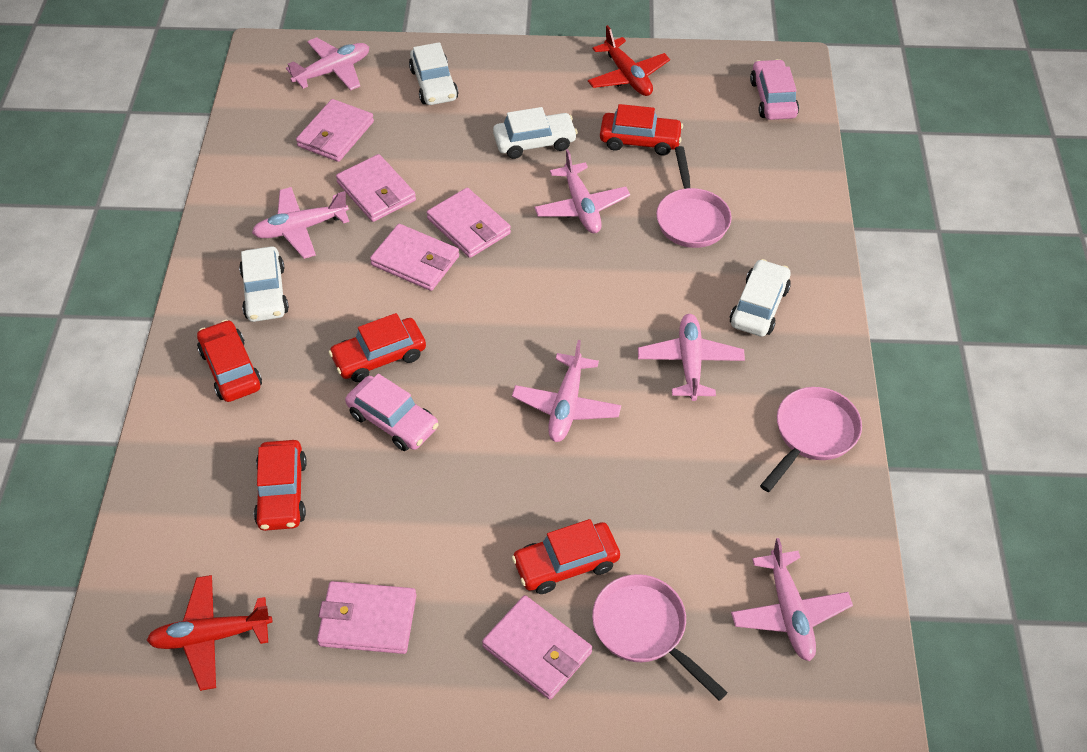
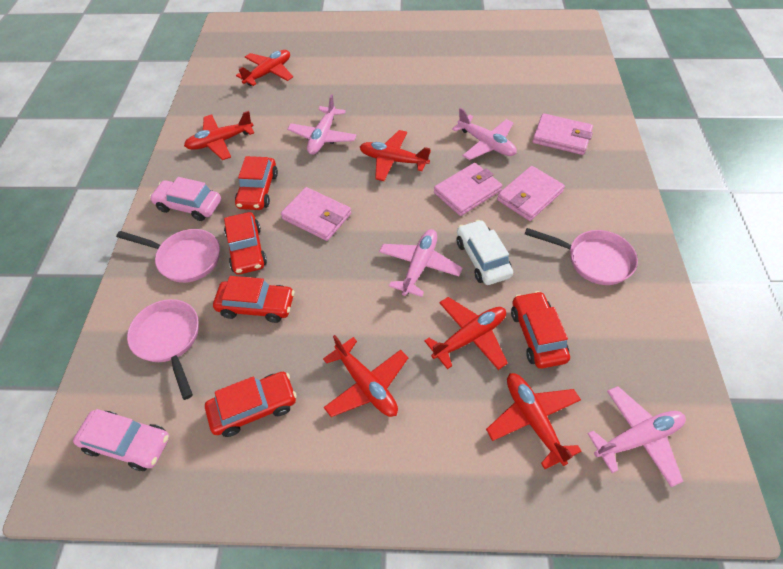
pink plane: 6 -> 4
pink wallet: 6 -> 4
red plane: 2 -> 6
white car: 4 -> 1

